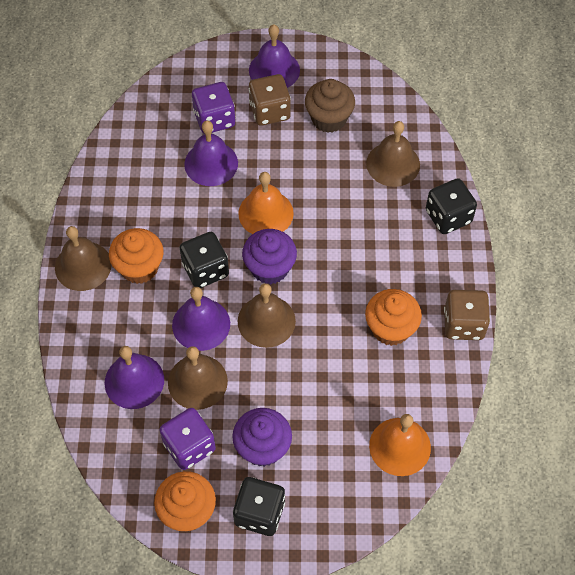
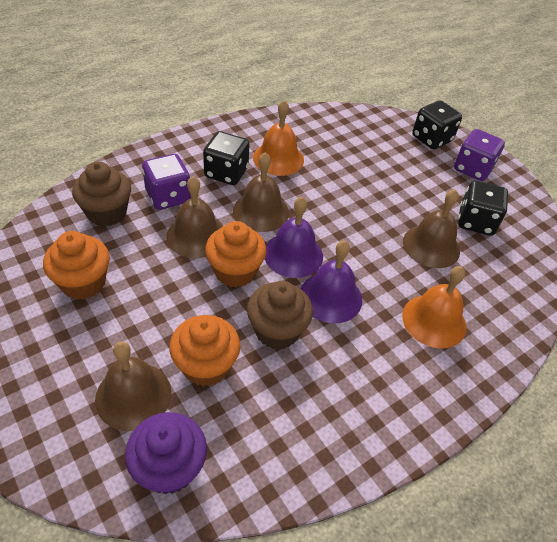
brown cupcake: 1 -> 2
brown dice: 2 -> 0
purple bell: 4 -> 2
purple cupcake: 2 -> 1

